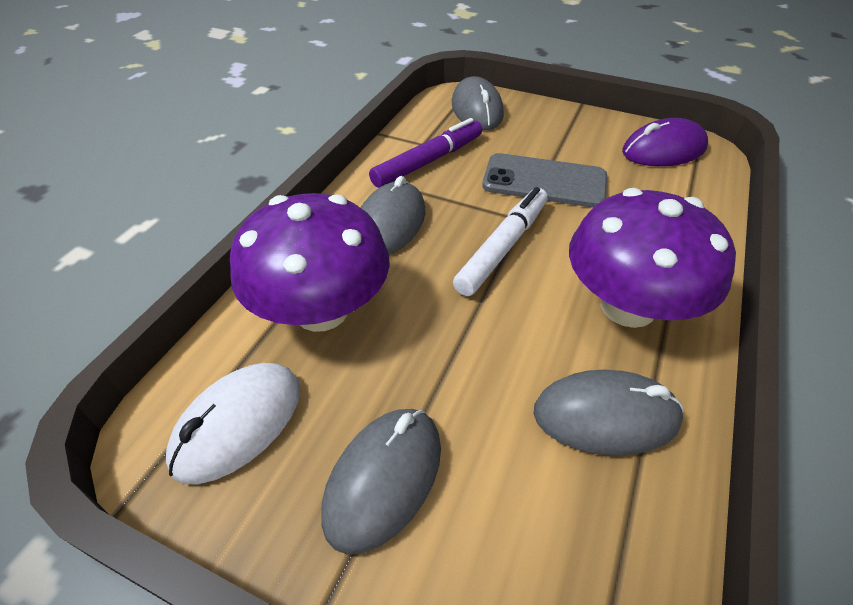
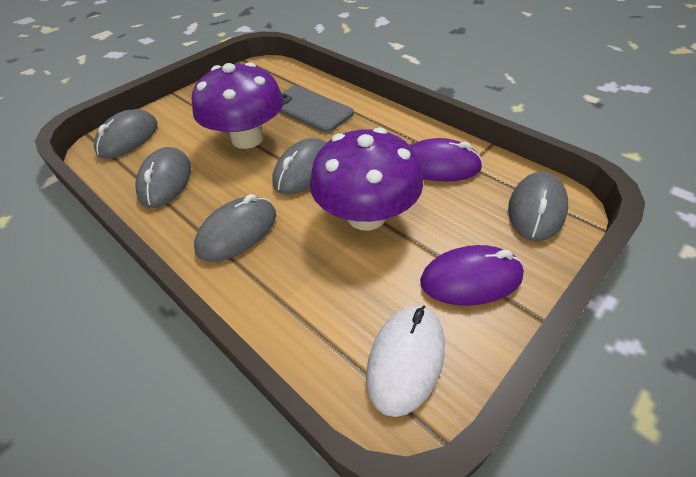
grey mouse: 4 -> 5
purple marker: 1 -> 0
purple mouse: 1 -> 2
white marker: 1 -> 0

